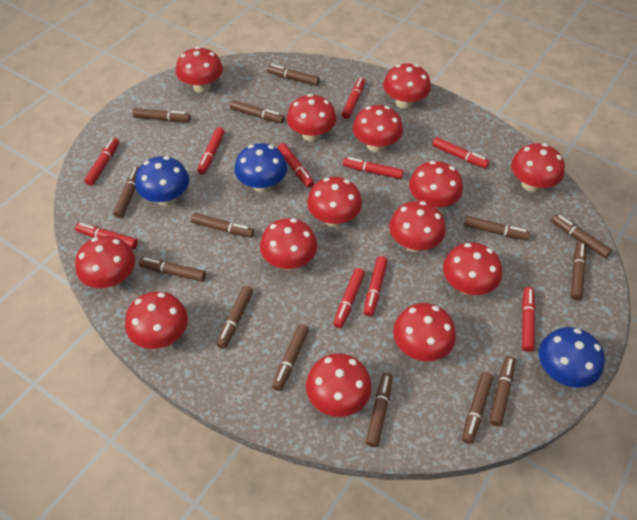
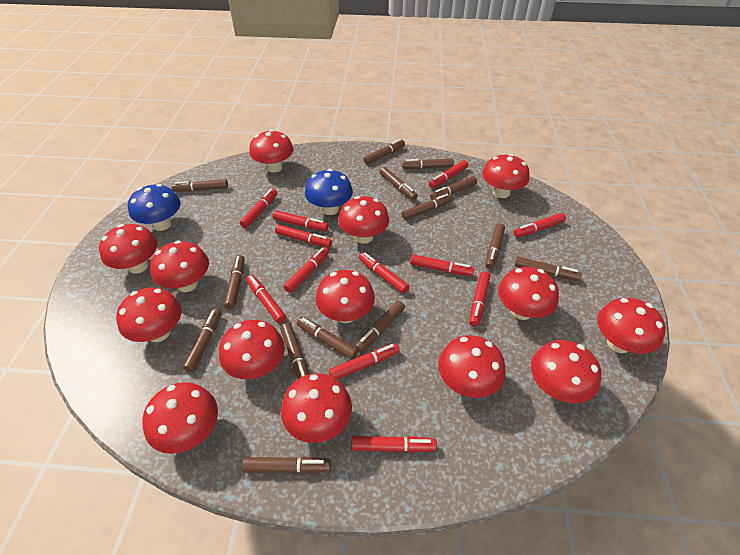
blue mushroom: 3 -> 2
red marker: 10 -> 12

